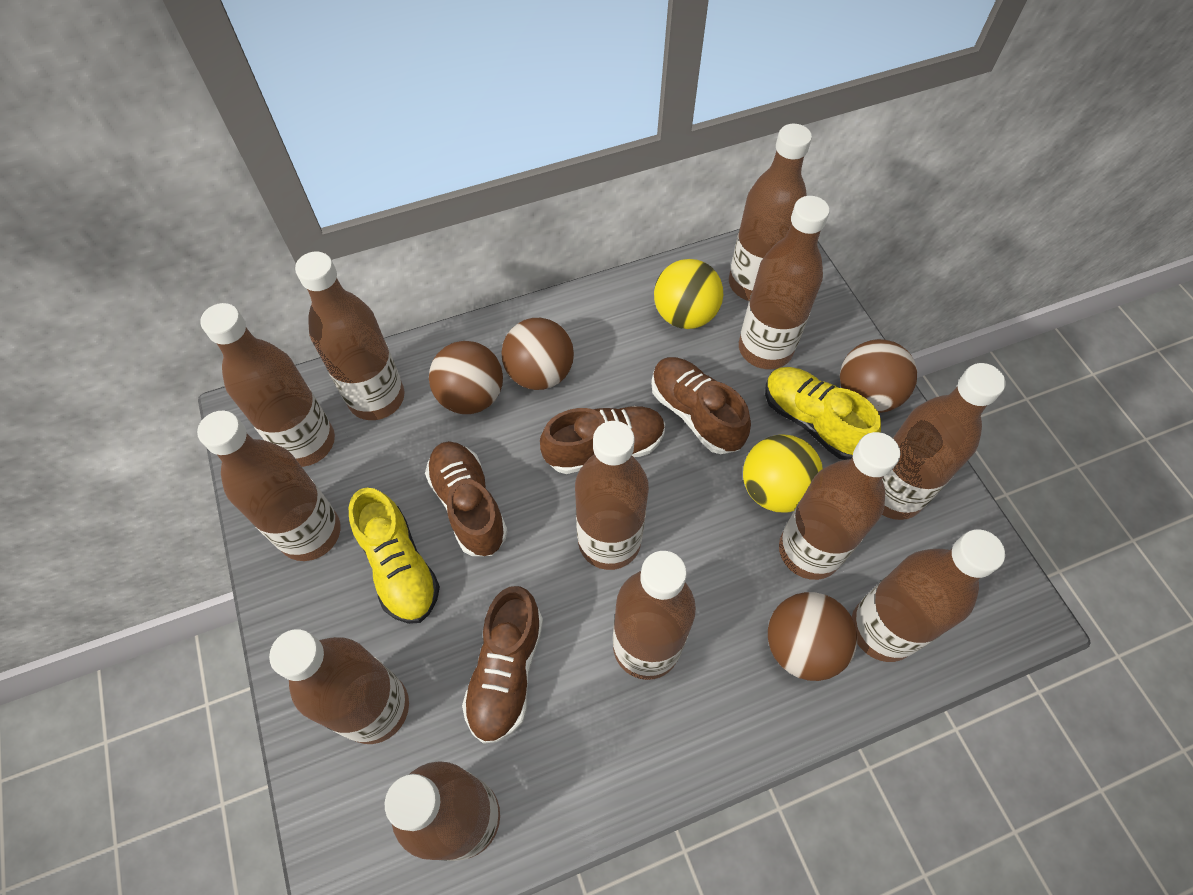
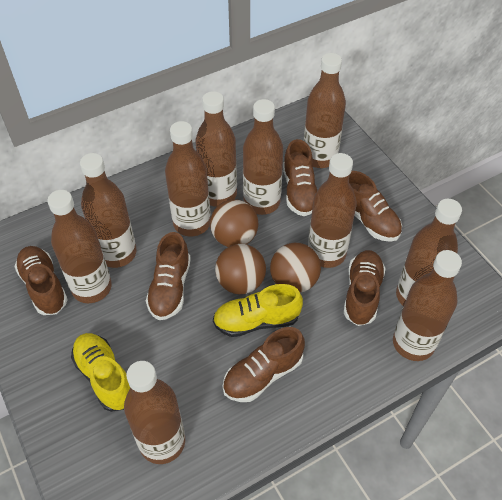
brown ball: 4 -> 3
brown bottle: 12 -> 10
brown shoe: 4 -> 6
yellow ball: 2 -> 0

